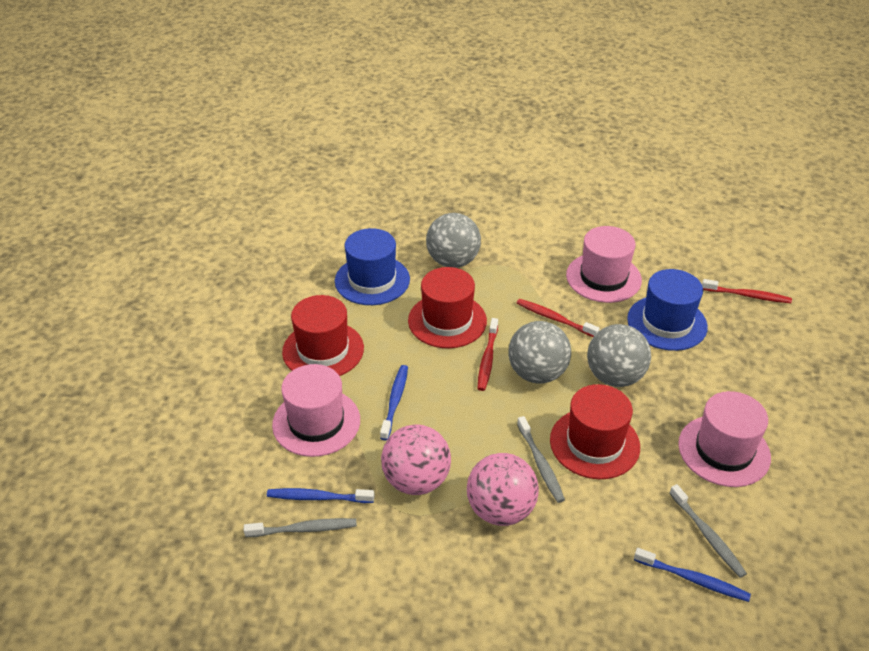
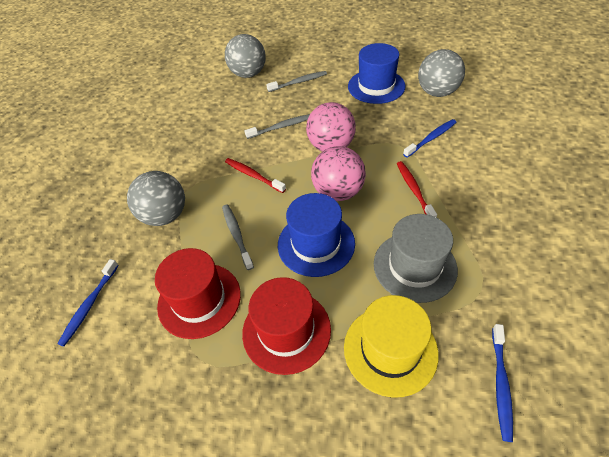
grey hat: 0 -> 1
pink hat: 3 -> 0
red hat: 3 -> 2
red toothbrush: 3 -> 2
yellow hat: 0 -> 1

